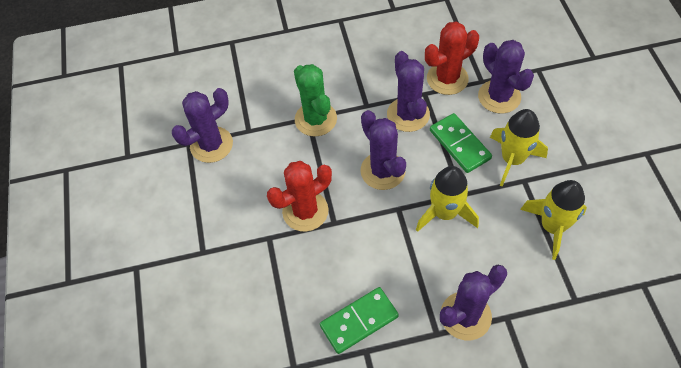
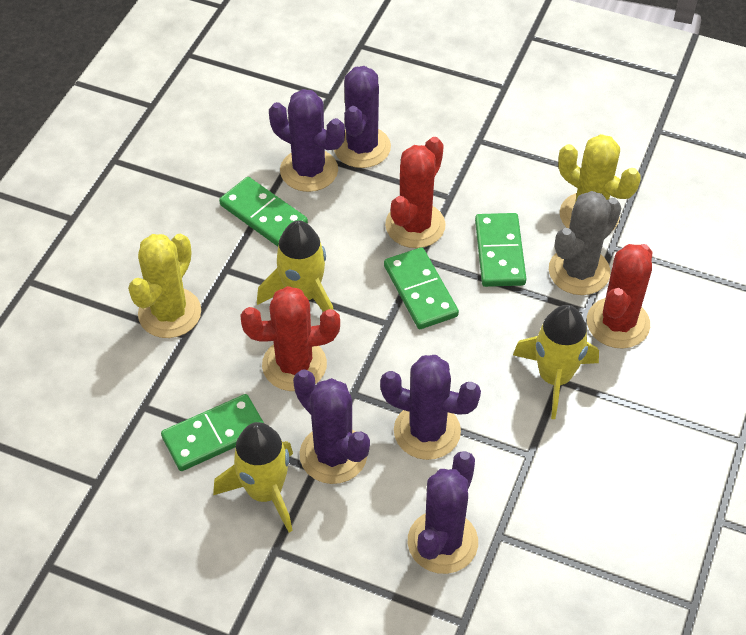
green cactus: 1 -> 0
green domino: 2 -> 4
grey cactus: 0 -> 1
red cactus: 2 -> 3
yellow cactus: 0 -> 2

